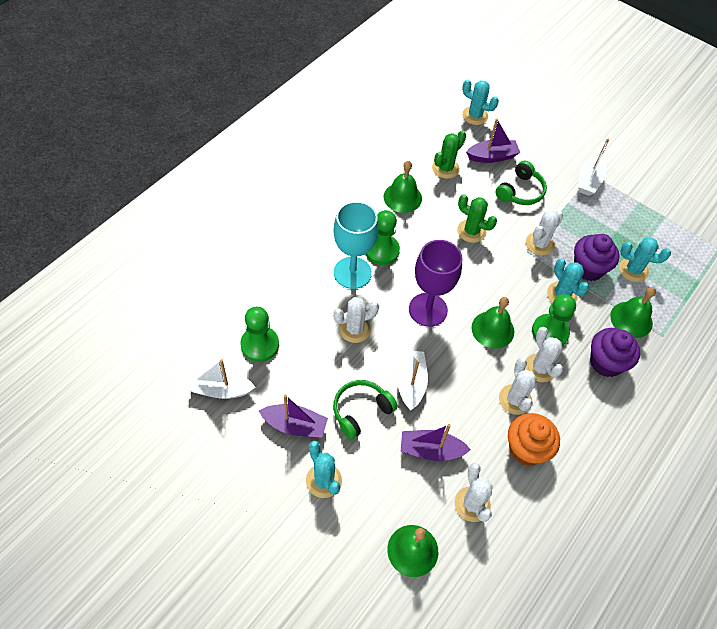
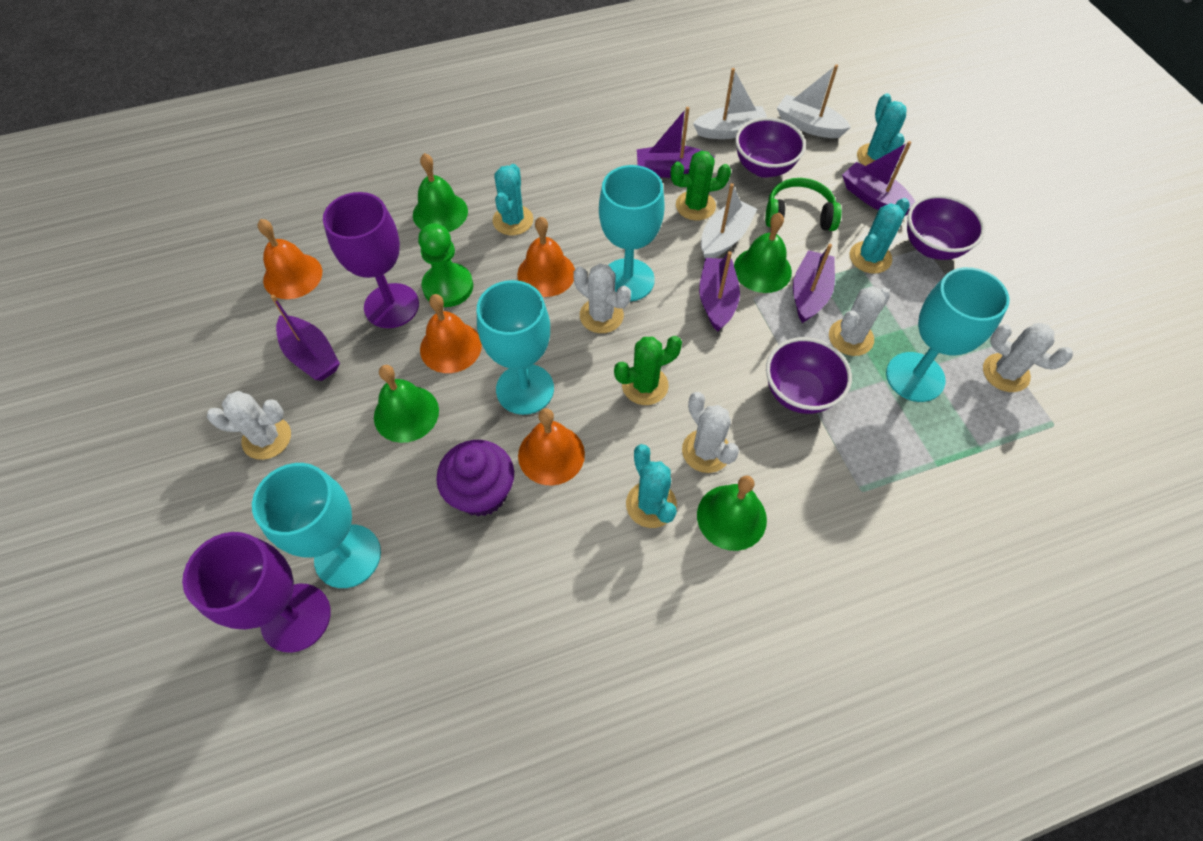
green headphones: 2 -> 1
green pawn: 3 -> 1
orange bell: 0 -> 4
orange cupcake: 1 -> 0
purple boat: 3 -> 5
purple bowl: 0 -> 3
purple cupcake: 2 -> 1
purple goblet: 1 -> 2
turquoise goblet: 1 -> 4

